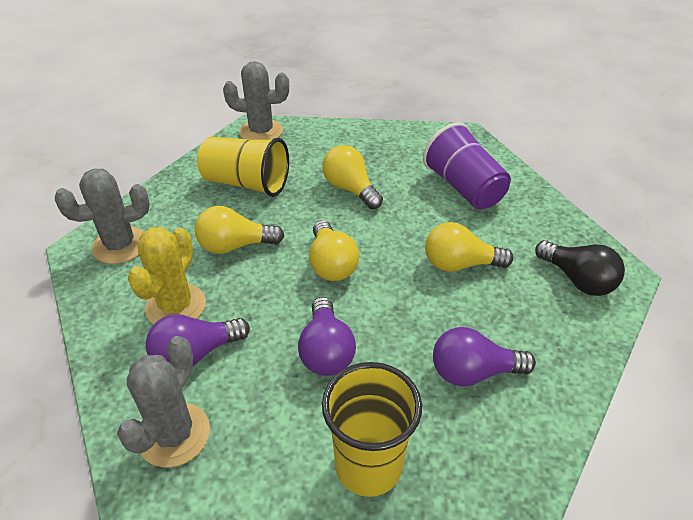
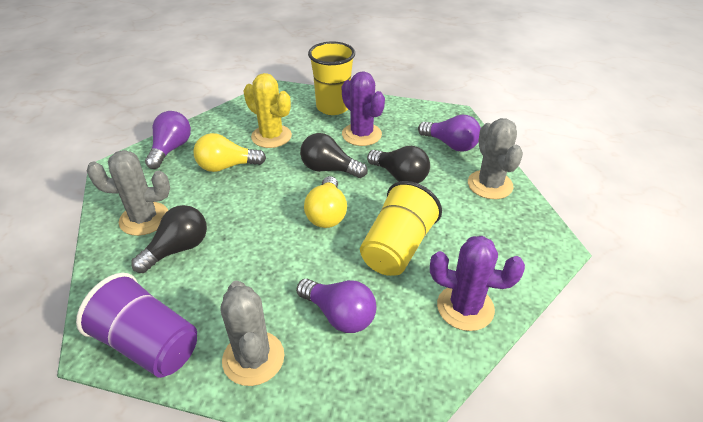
black light bulb: 1 -> 3
purple cactus: 0 -> 2
yellow light bulb: 4 -> 2

